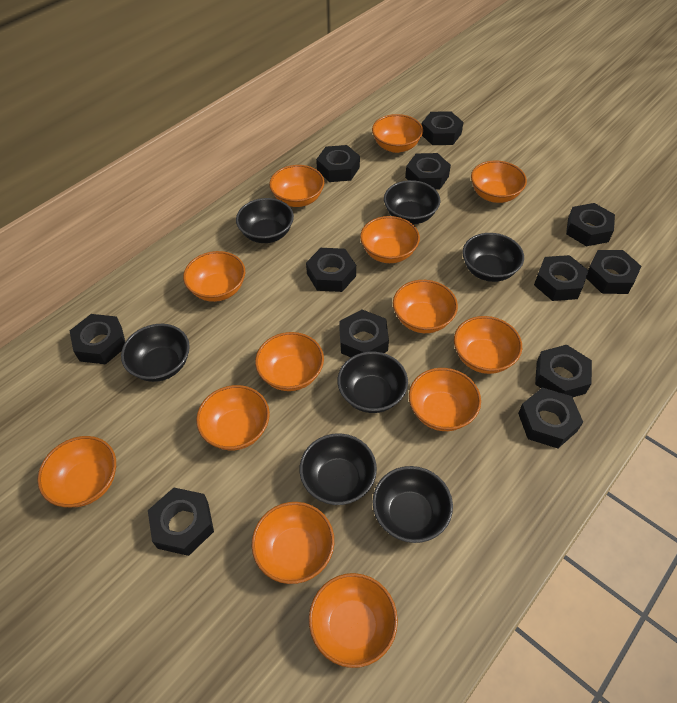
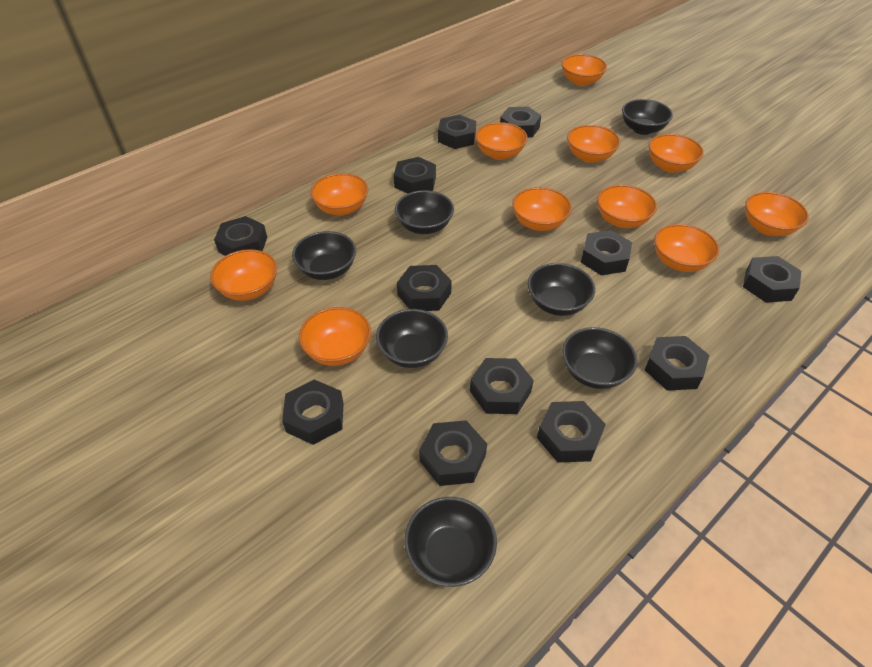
orange bowl: 13 -> 11

